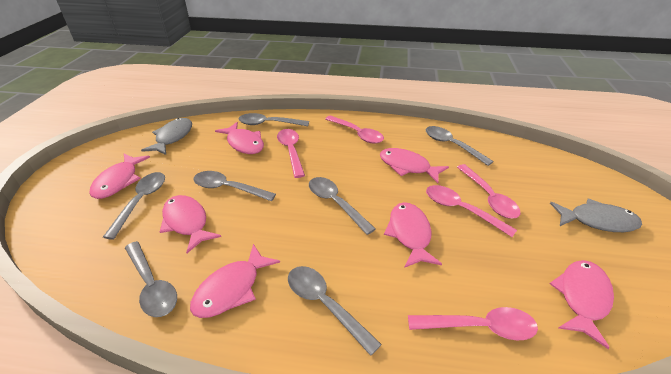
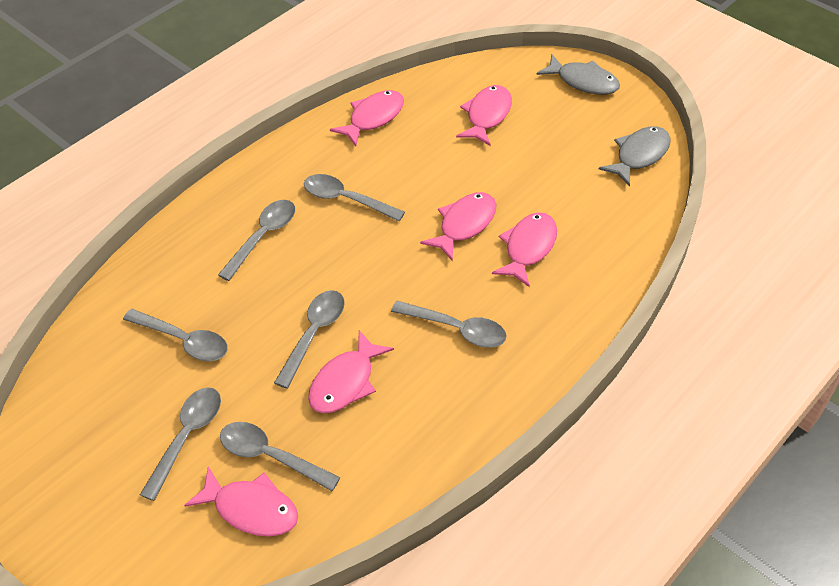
pink fish: 7 -> 6
pink spoon: 5 -> 0

